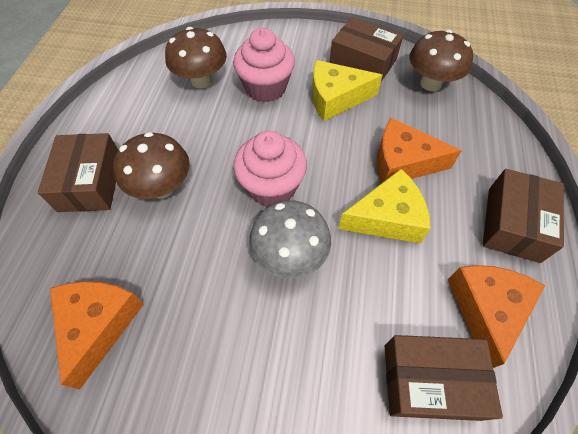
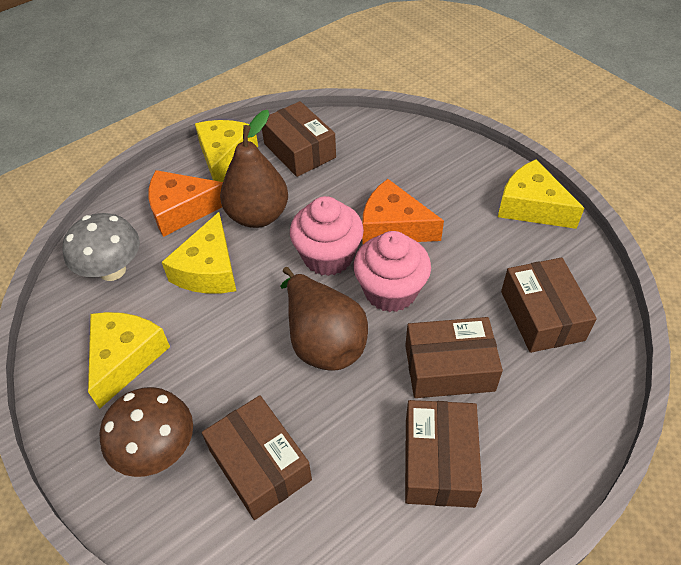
brown box: 4 -> 5
brown mushroom: 3 -> 1
brown pear: 0 -> 2
orange cheese: 3 -> 2
yellow cheese: 2 -> 4

